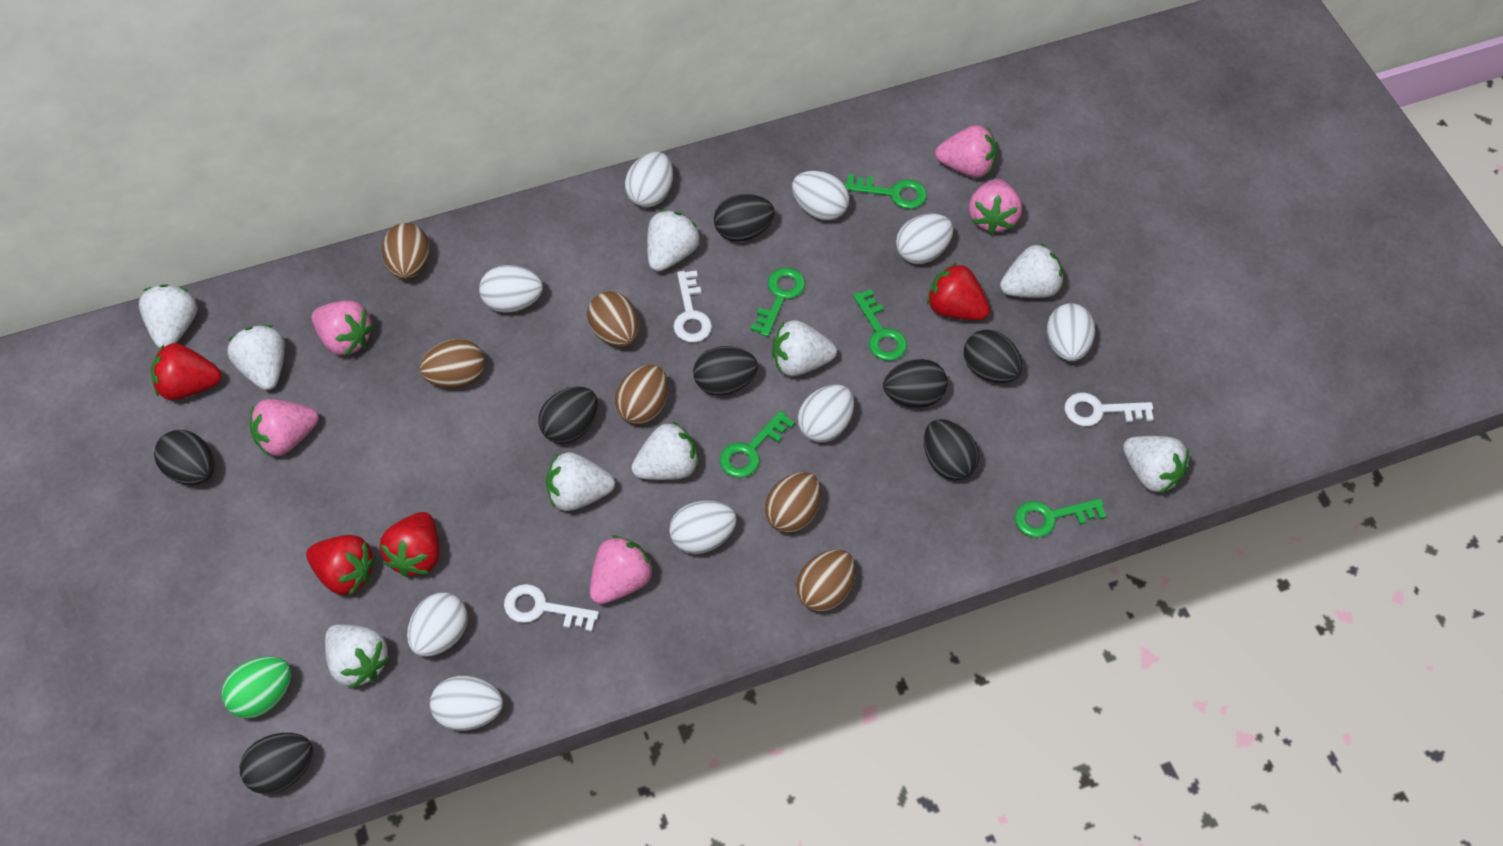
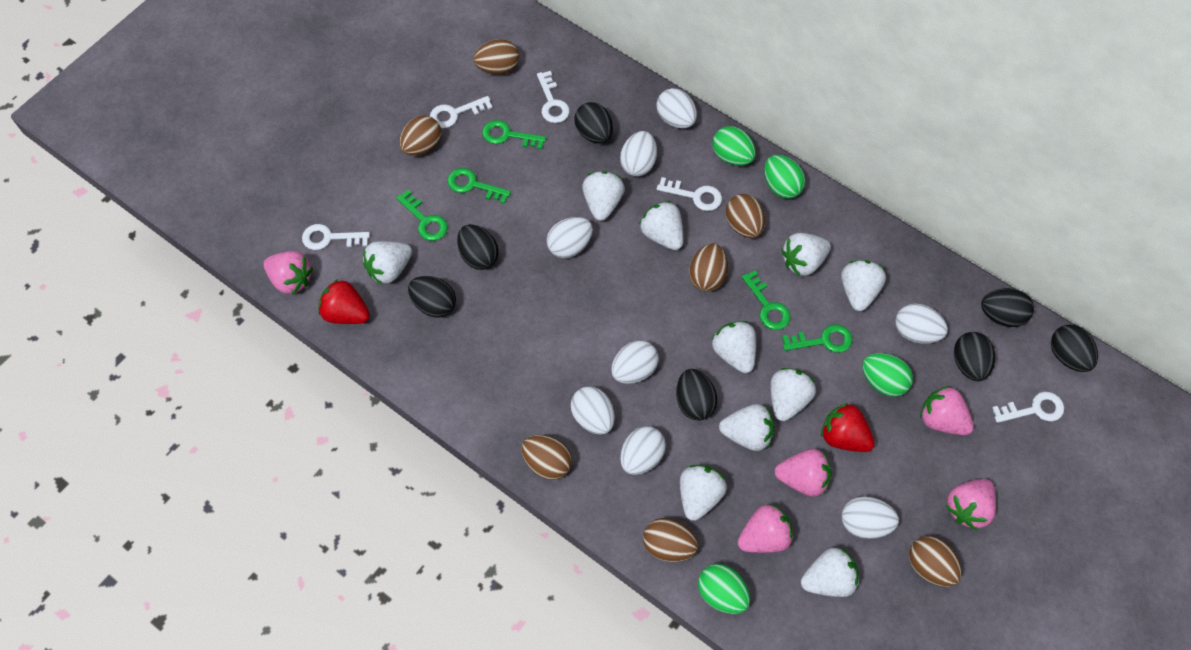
black egg: 8 -> 7
brown egg: 6 -> 7
green egg: 1 -> 4
red strawberry: 4 -> 2
white egg: 9 -> 8
white key: 3 -> 5
white strawberry: 9 -> 10

